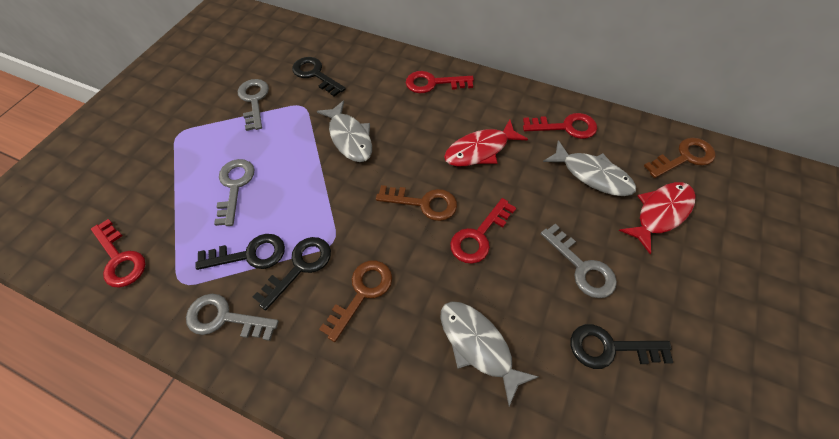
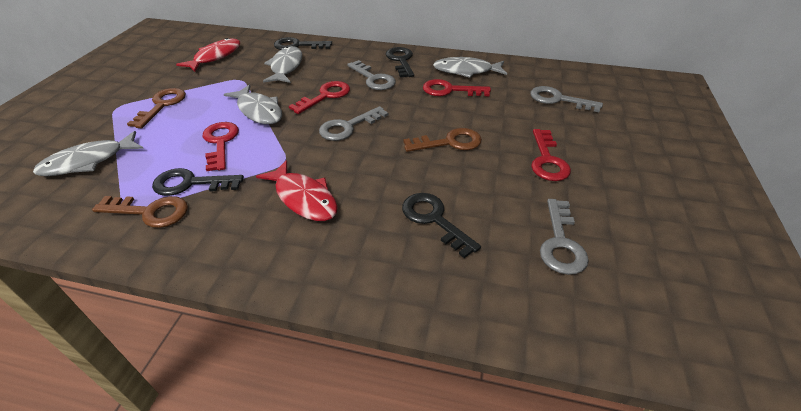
grey fish: 3 -> 4

